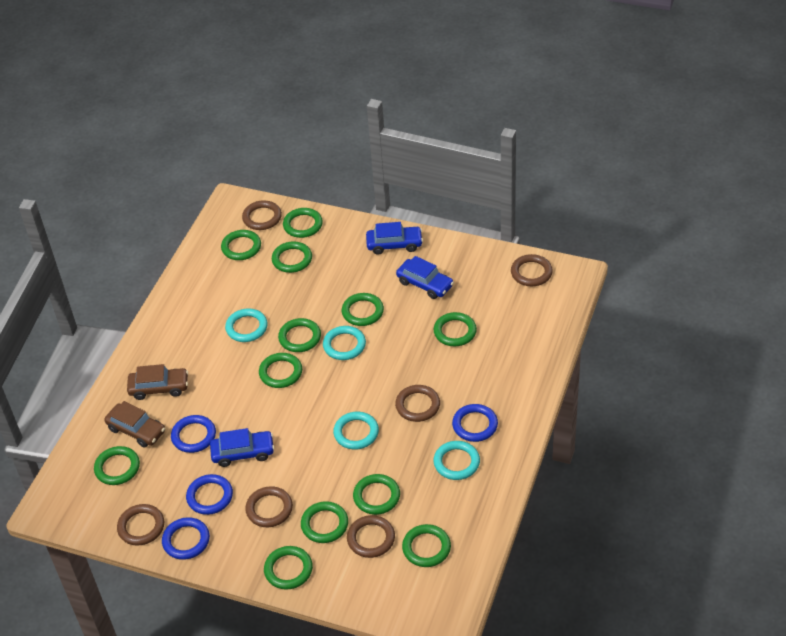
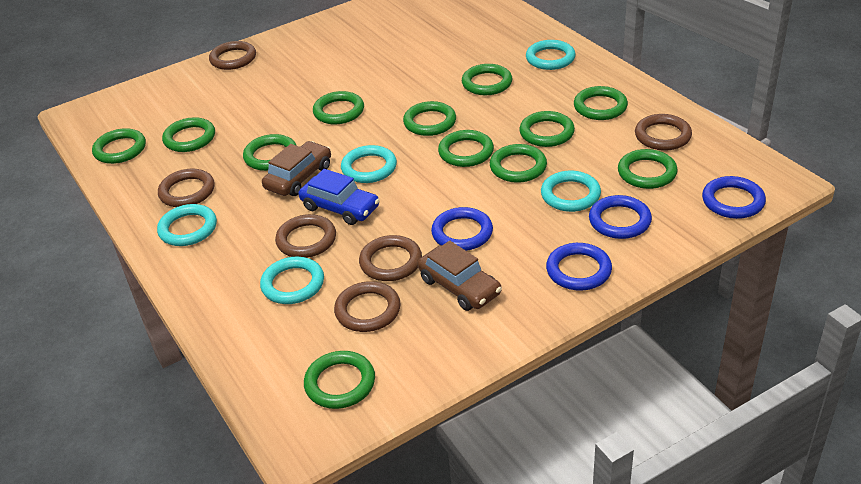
blue car: 3 -> 1
turquoise ring: 4 -> 5

